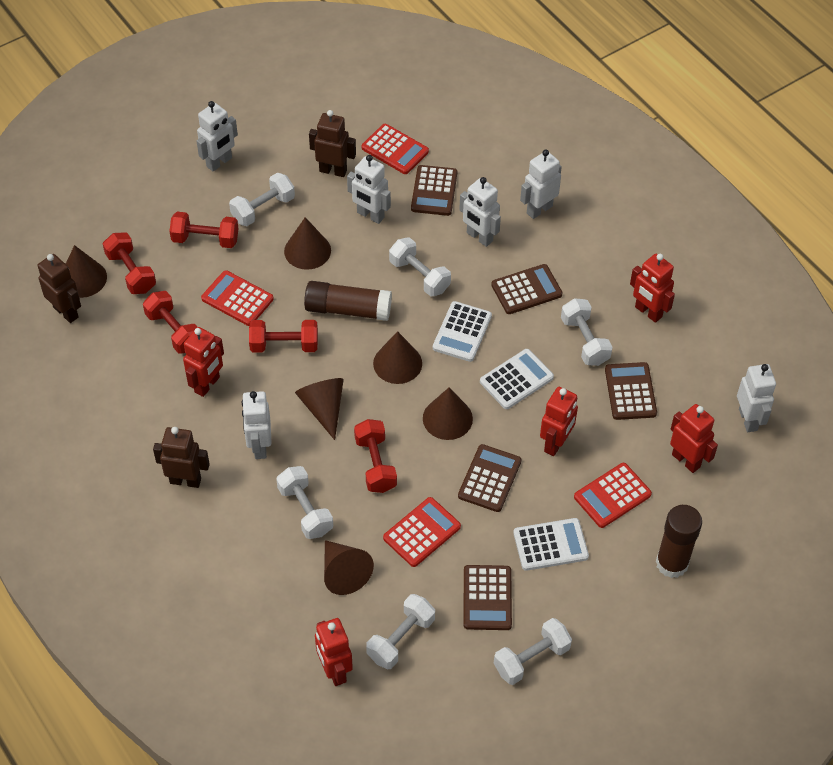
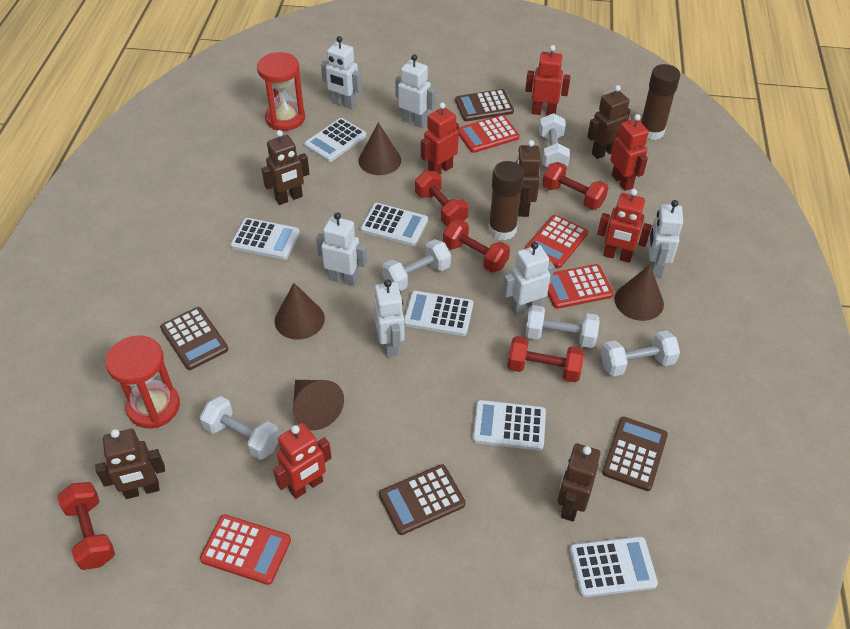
brown calculator: 5 -> 4
brown cone: 6 -> 4
brown robot: 3 -> 5
red hourglass: 0 -> 2
white calculator: 3 -> 6
white dumbbell: 6 -> 5

